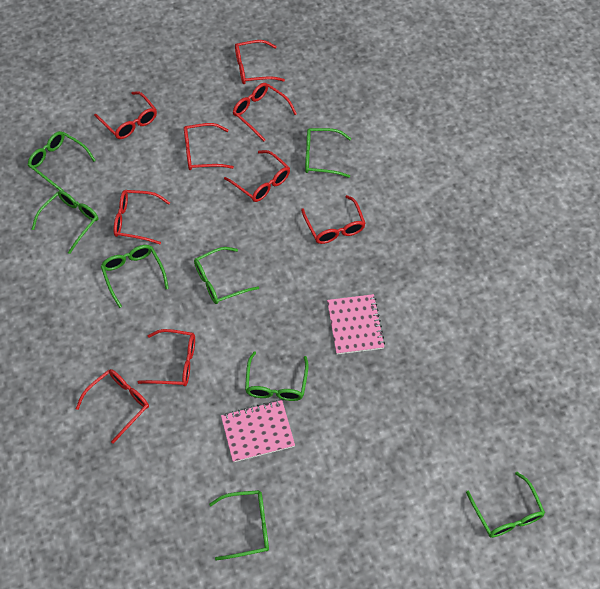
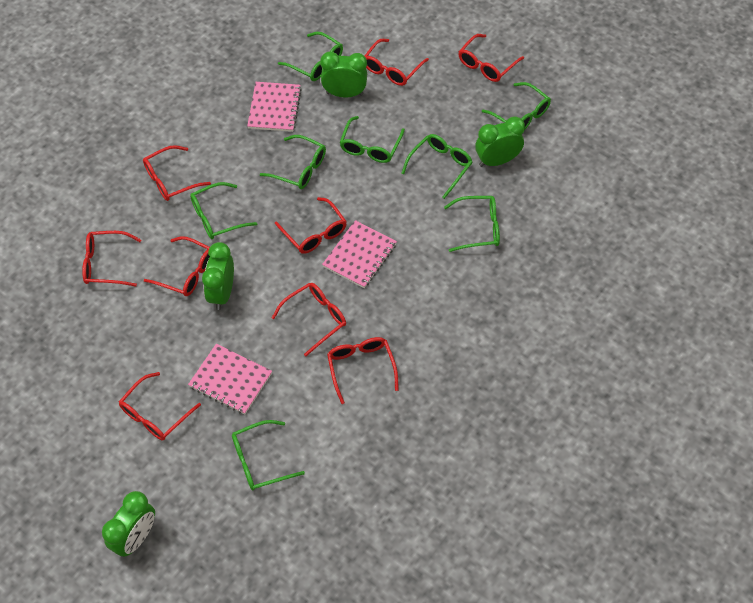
green clock: 0 -> 4
pink notebook: 2 -> 3

